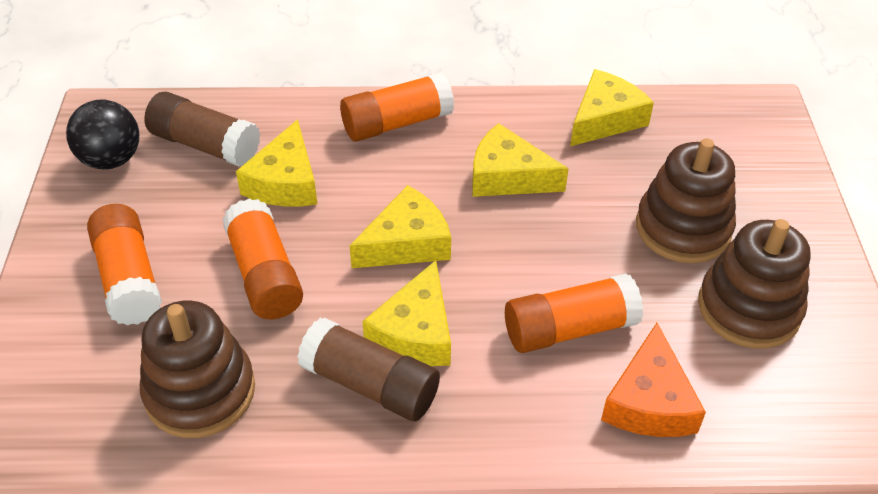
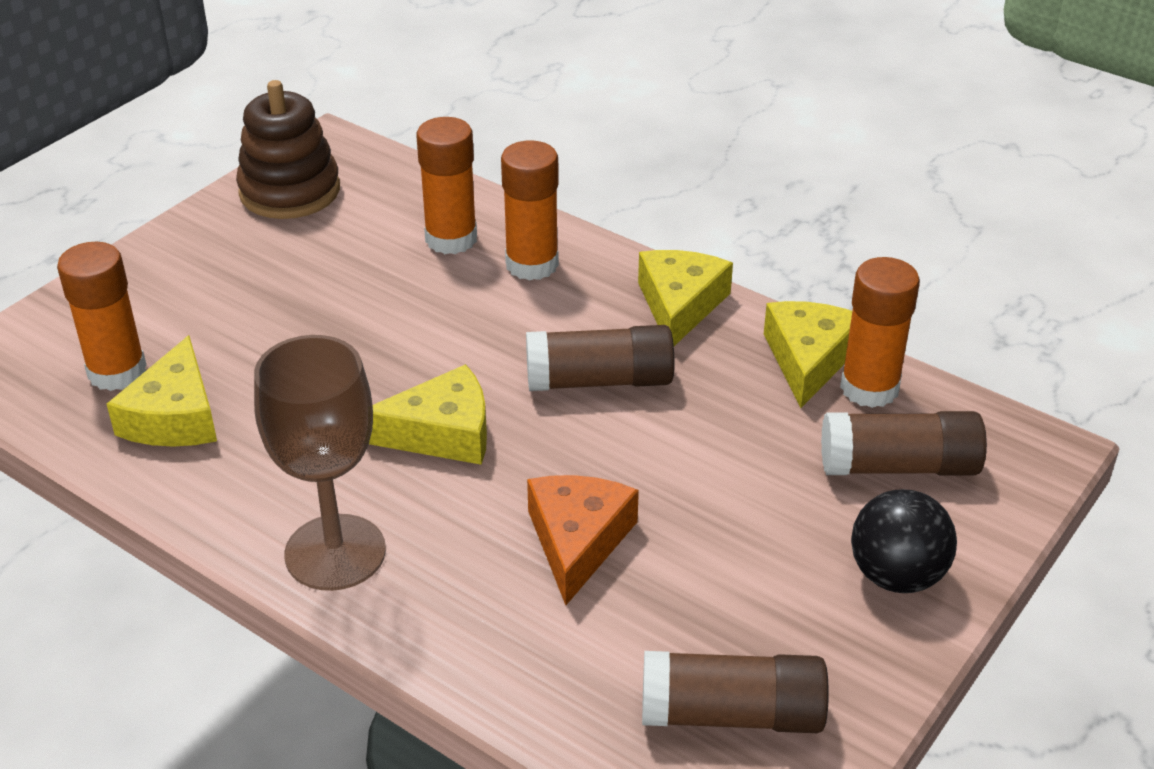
brown glue stick: 2 -> 3
brown goblet: 0 -> 1
brown stacking toy: 3 -> 1
yellow cheese: 5 -> 4

